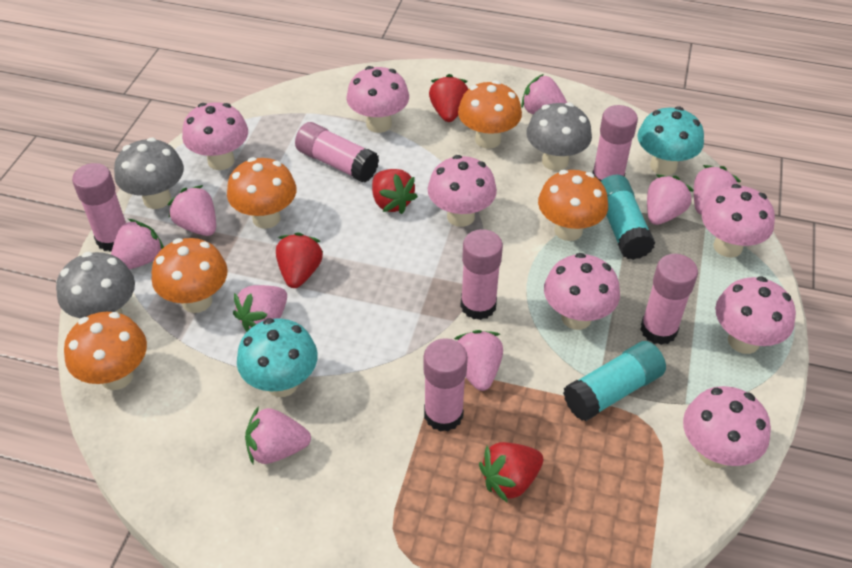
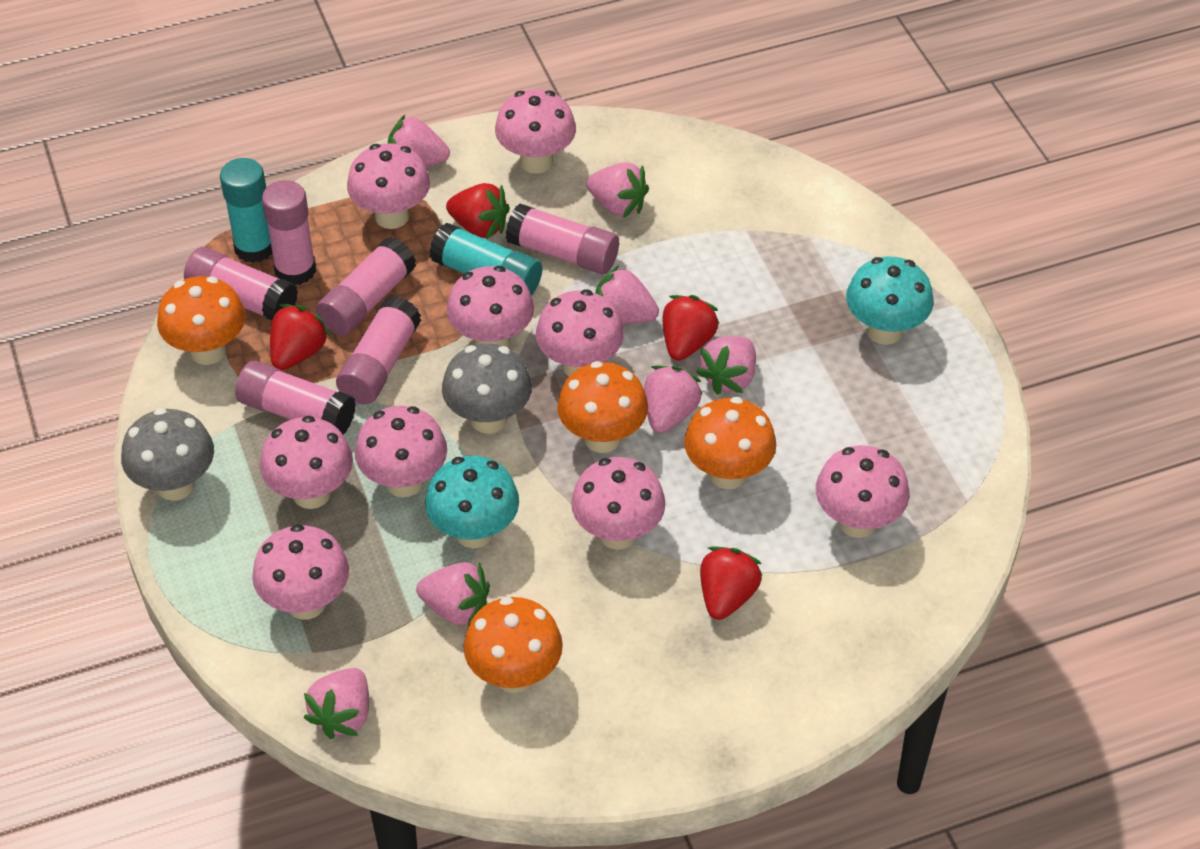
grey mushroom: 3 -> 2
orange mushroom: 5 -> 4
pink mushroom: 7 -> 9
pink strawberry: 8 -> 7

